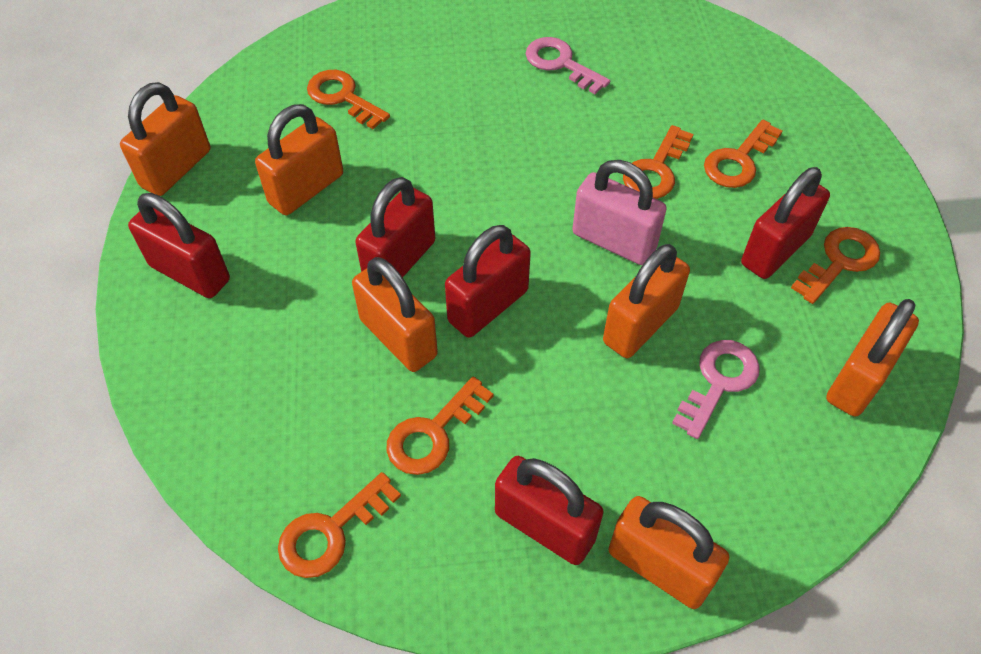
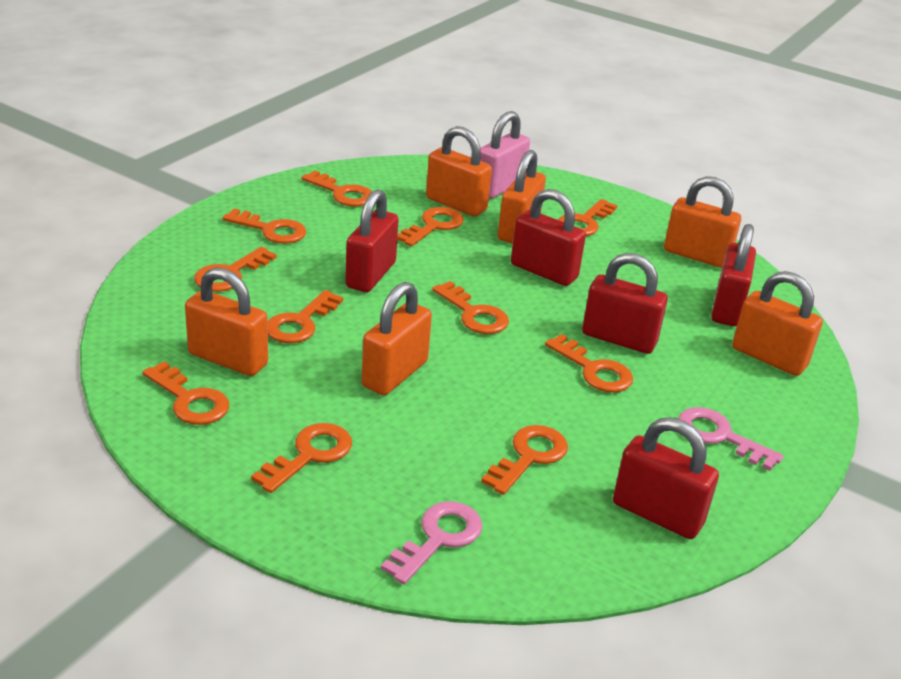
orange key: 6 -> 11

